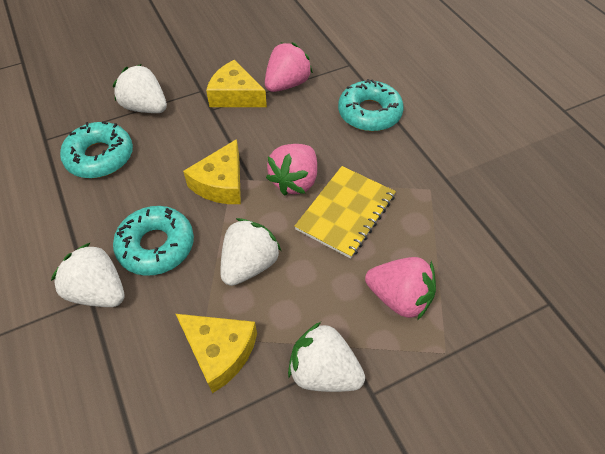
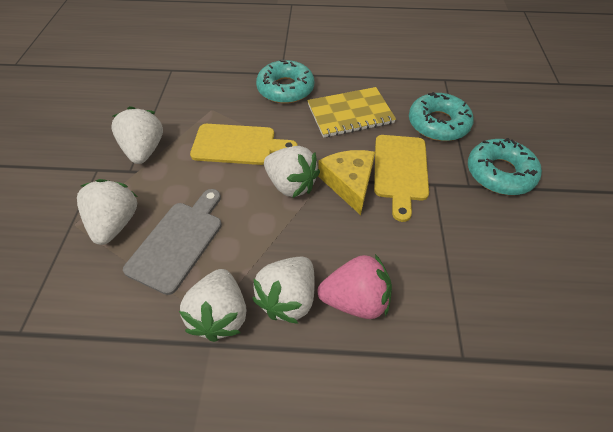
grey cutting board: 0 -> 1
pink strawberry: 3 -> 1
white strawberry: 4 -> 5
yellow cheese: 3 -> 1
yellow cutting board: 0 -> 2

